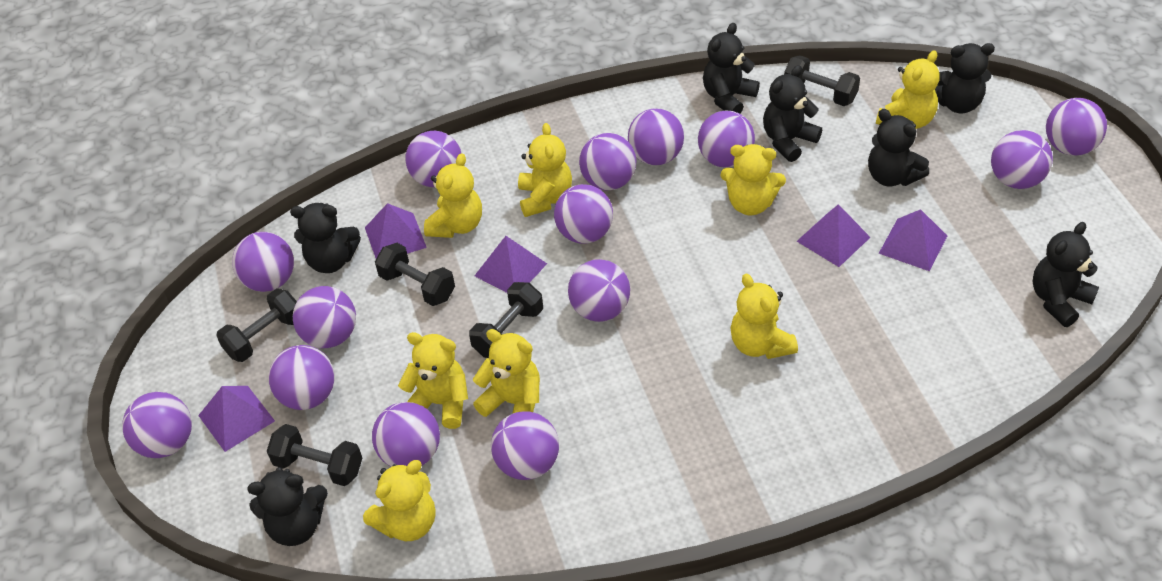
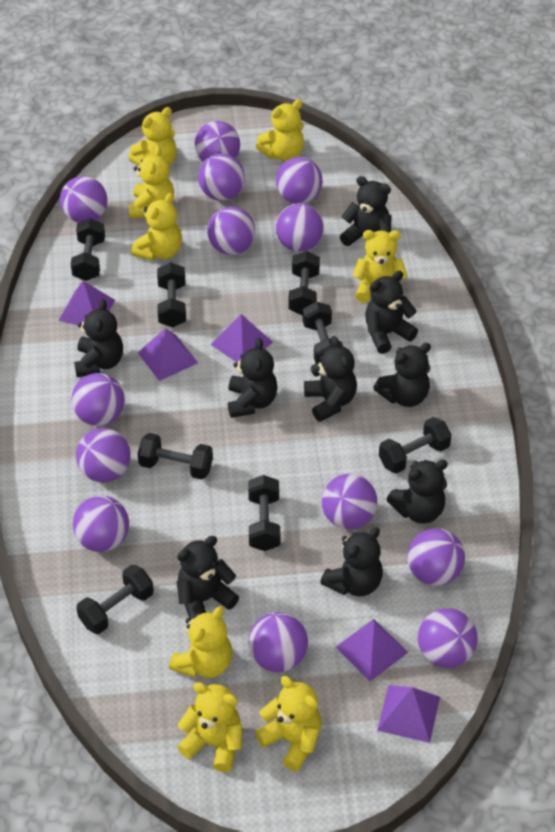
black dumbbell: 5 -> 8
black teddy bear: 7 -> 9
purple ball: 14 -> 13

